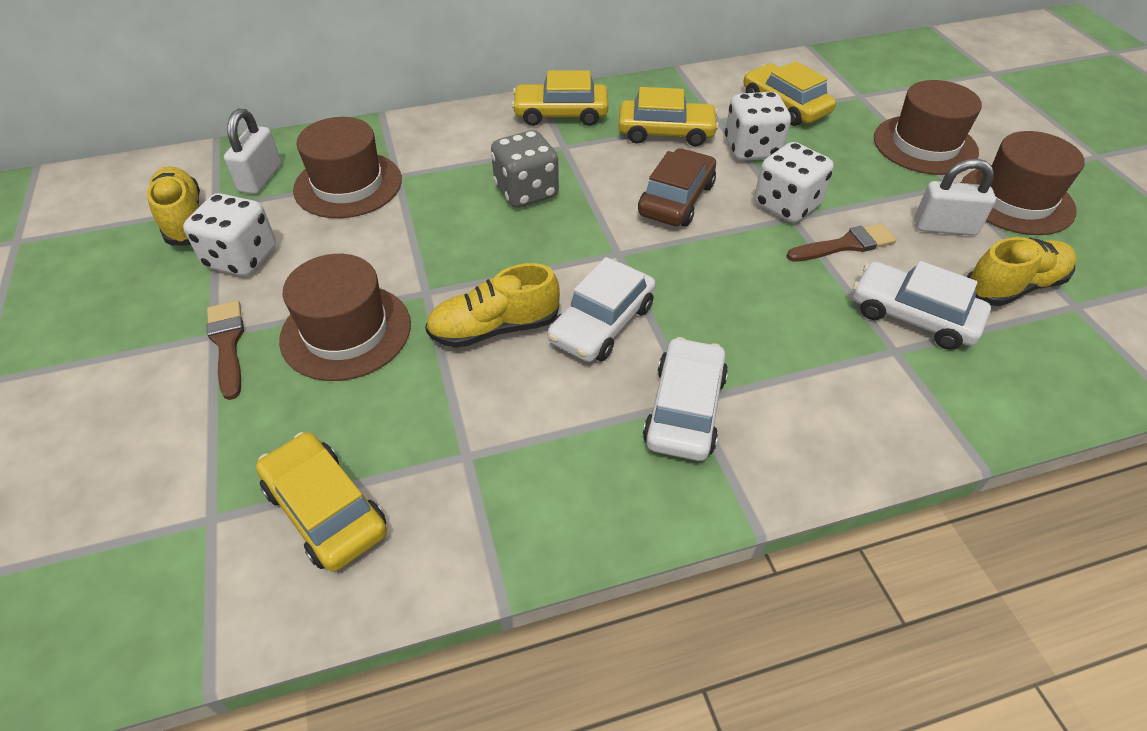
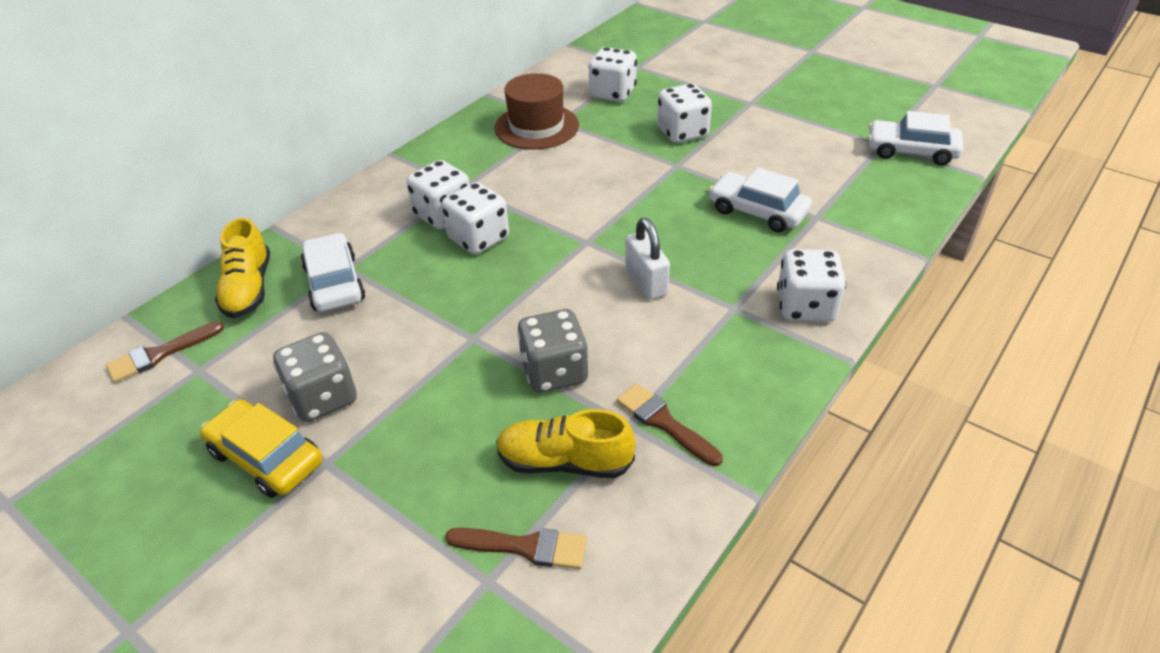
brown brush: 2 -> 3
brown car: 1 -> 0
brown hat: 4 -> 1
grey dice: 1 -> 2
white dice: 3 -> 5
white padlock: 2 -> 1
yellow car: 4 -> 1
yellow shoe: 3 -> 2

